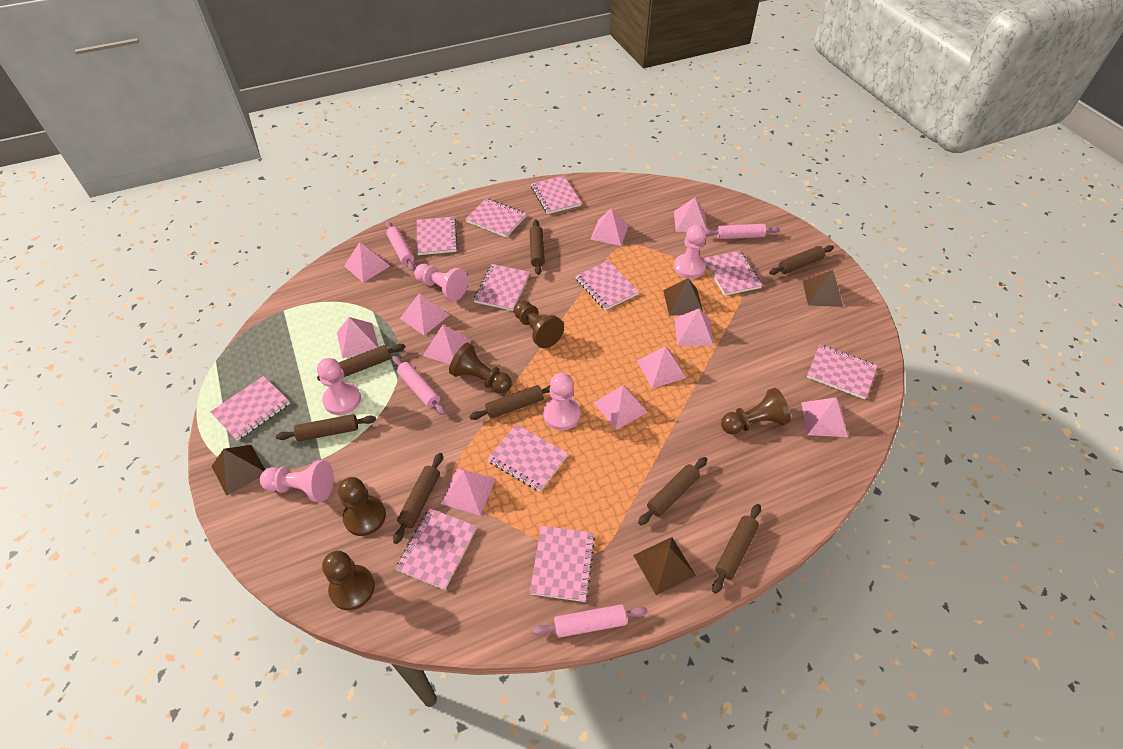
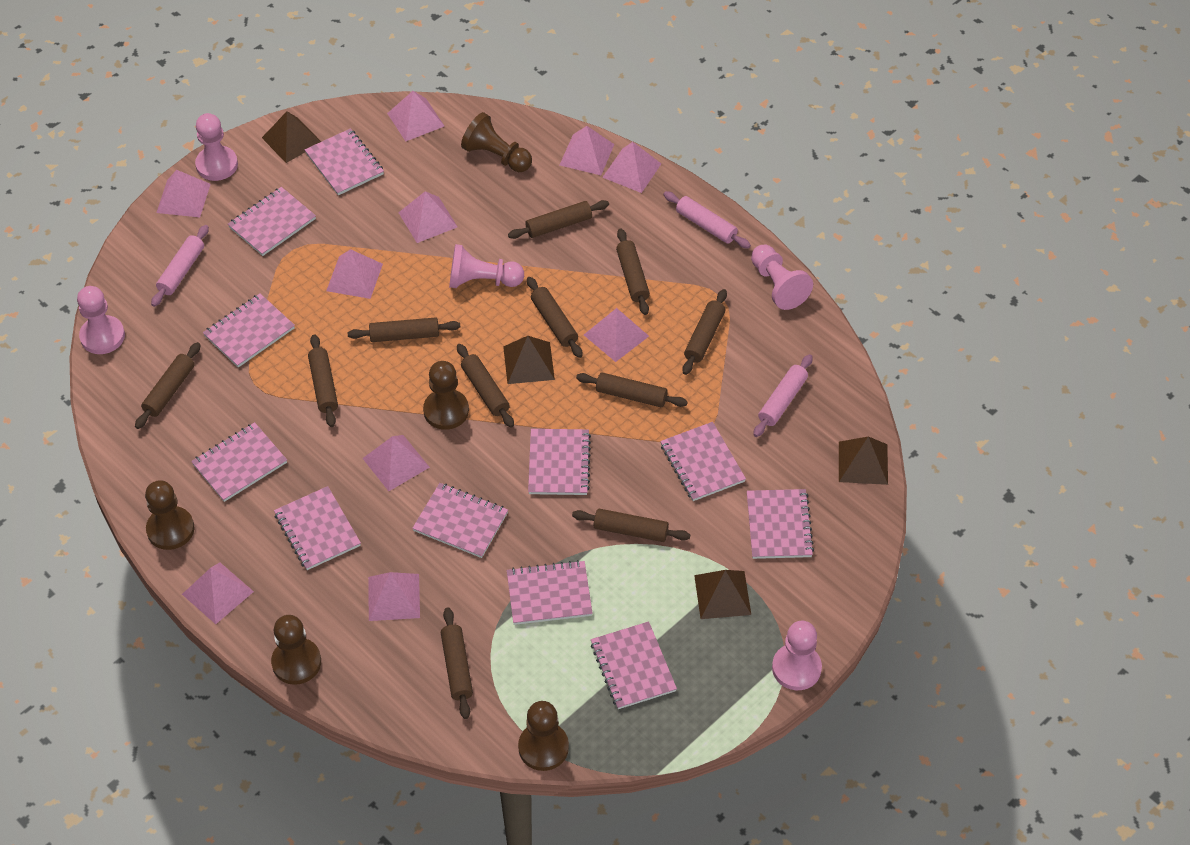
brown rolling pin: 8 -> 11
pink pyramid: 11 -> 10
pink rolling pin: 4 -> 3

